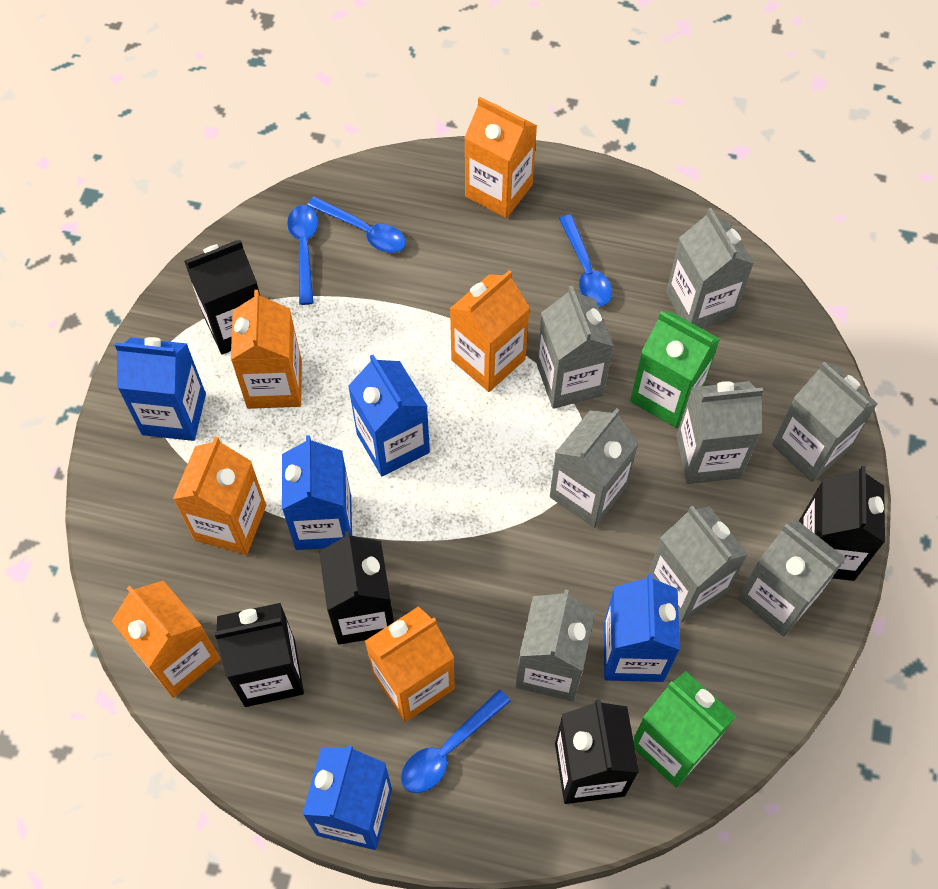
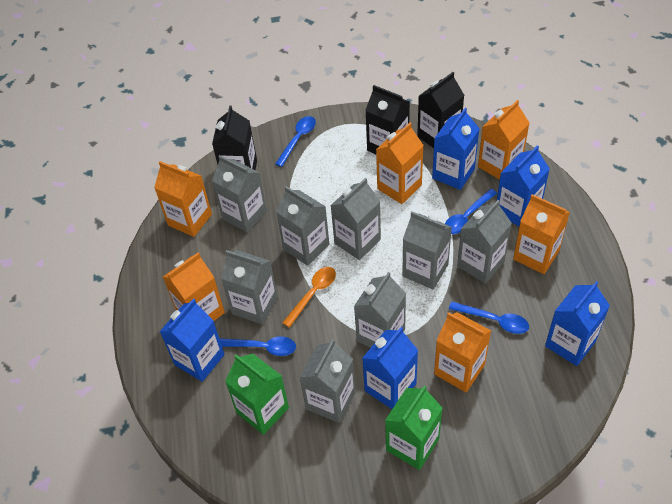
black carton: 5 -> 3
orange spoon: 0 -> 1

